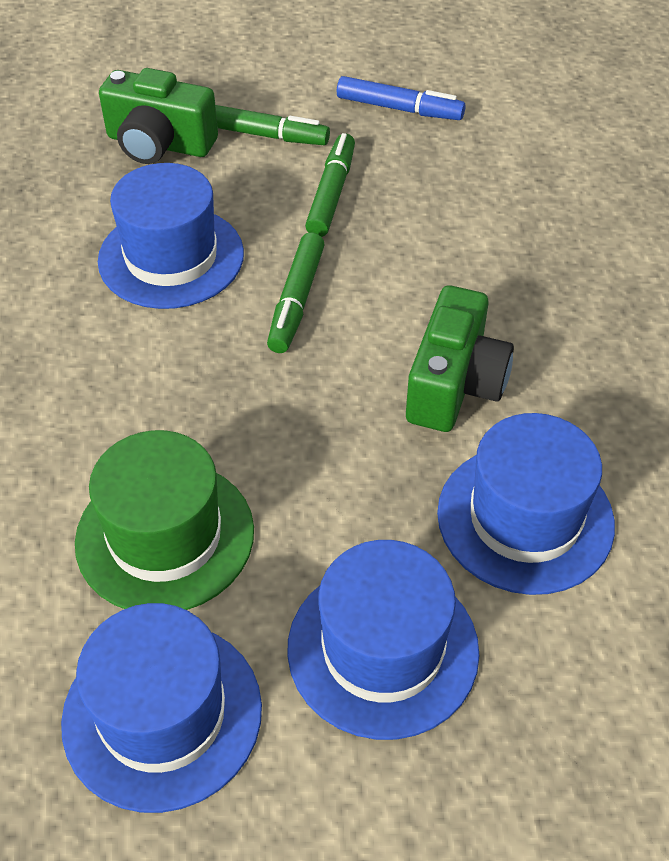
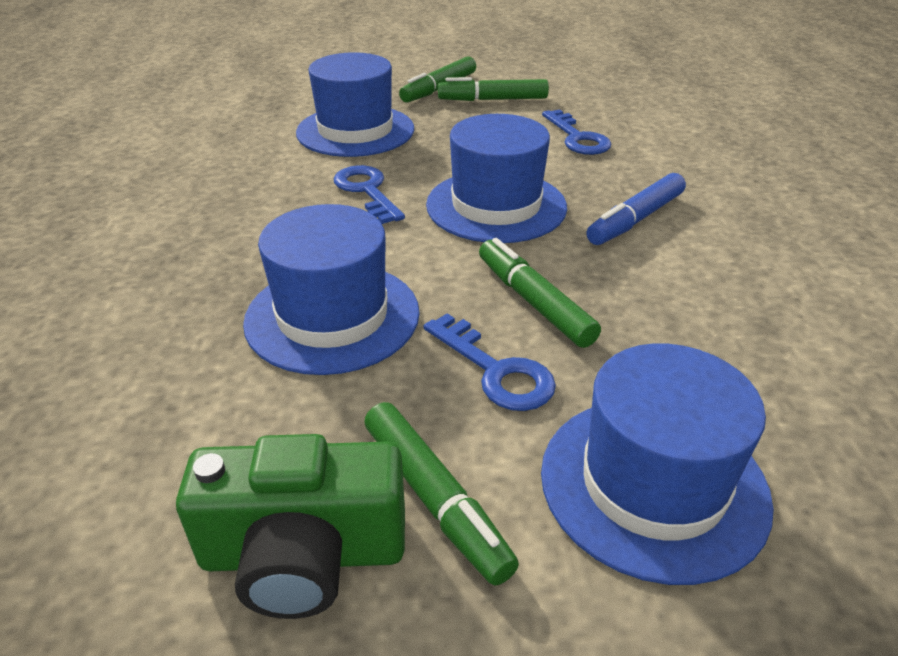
blue key: 0 -> 3
green camera: 2 -> 1
green hat: 1 -> 0
green marker: 3 -> 4

